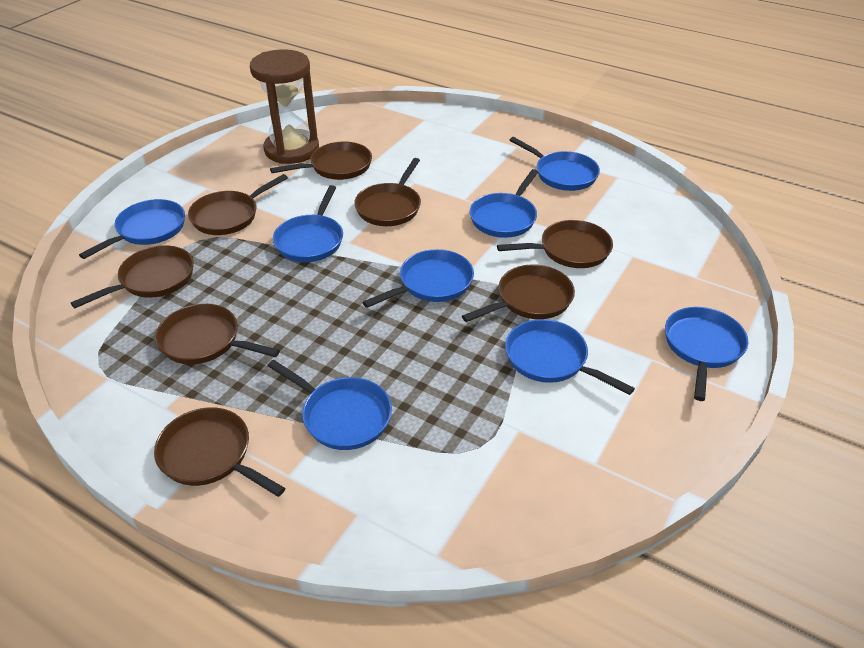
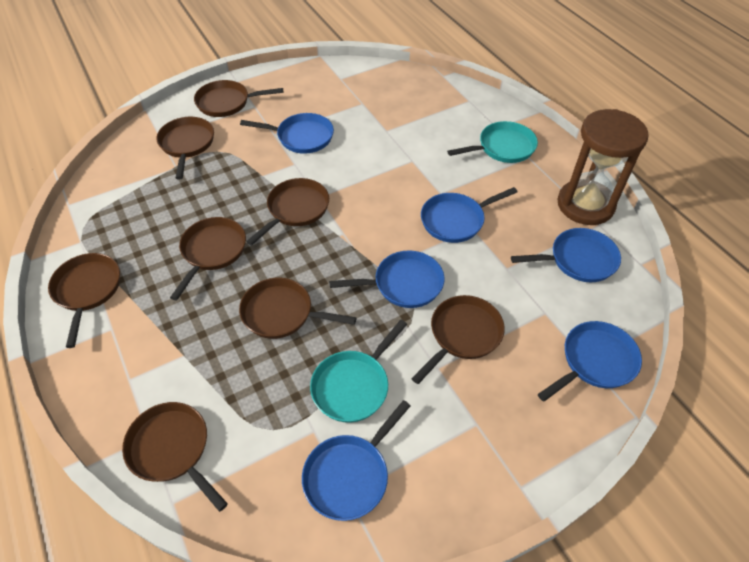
blue pan: 8 -> 6
turquoise pan: 0 -> 2

